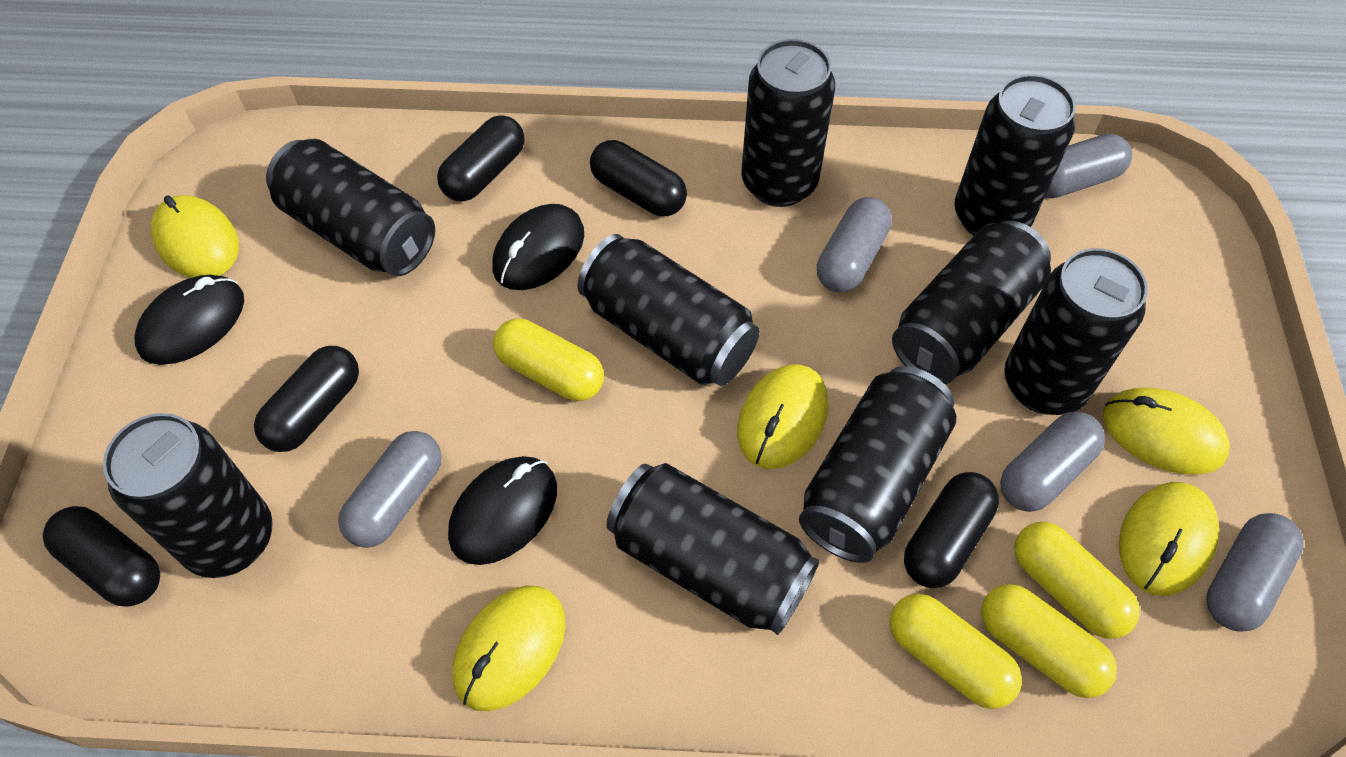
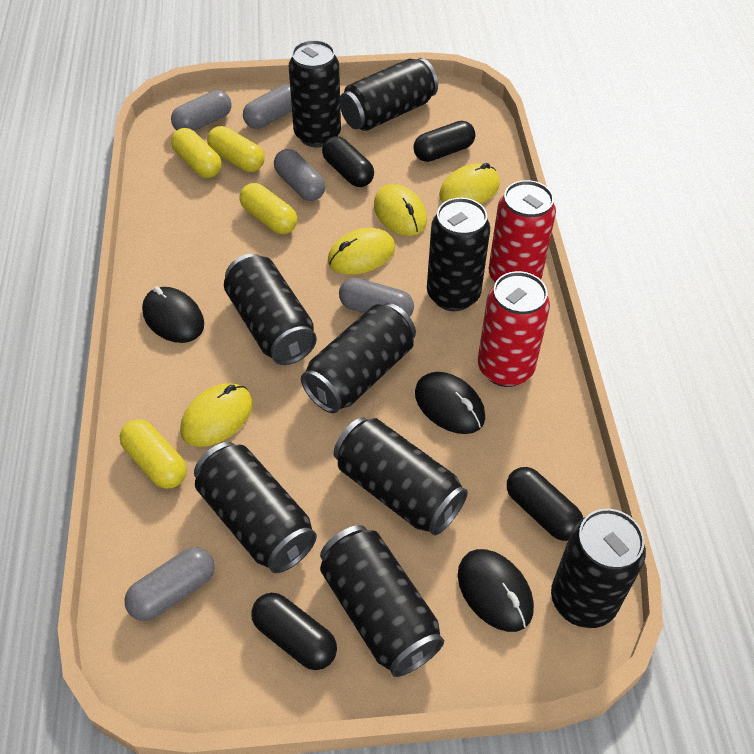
black capsule: 5 -> 4
red can: 0 -> 2
yellow mouse: 5 -> 4

